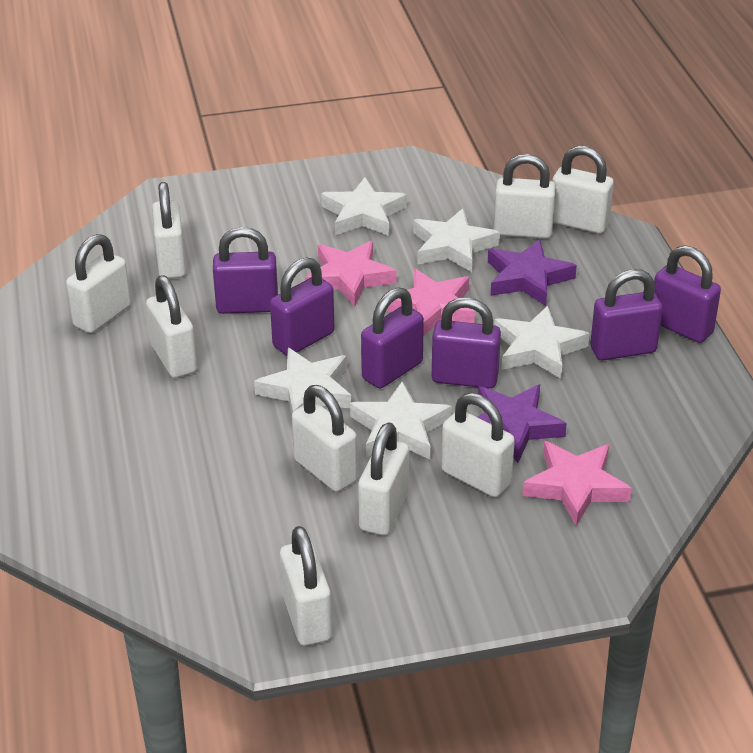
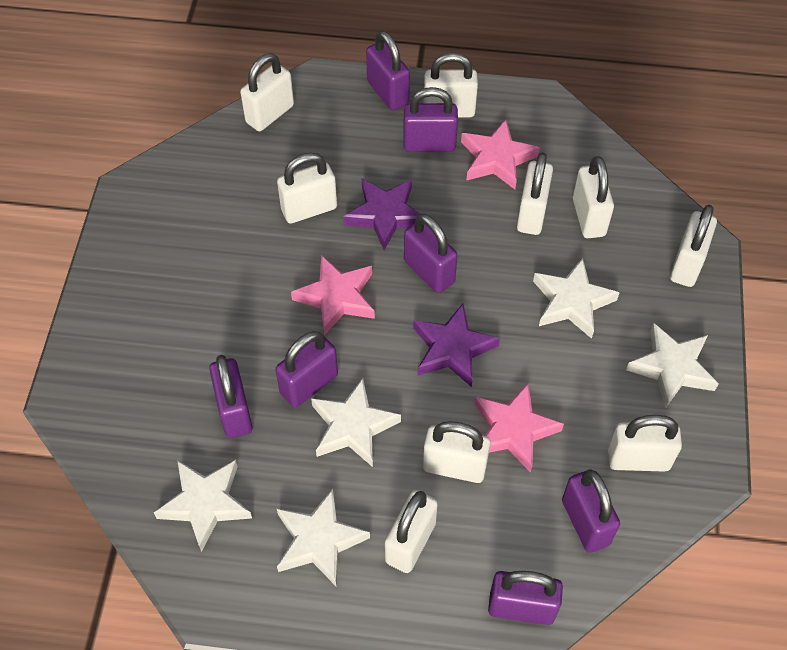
purple padlock: 6 -> 7

